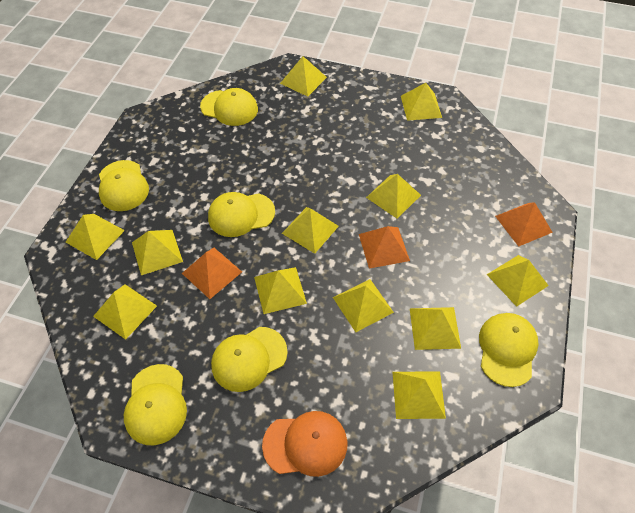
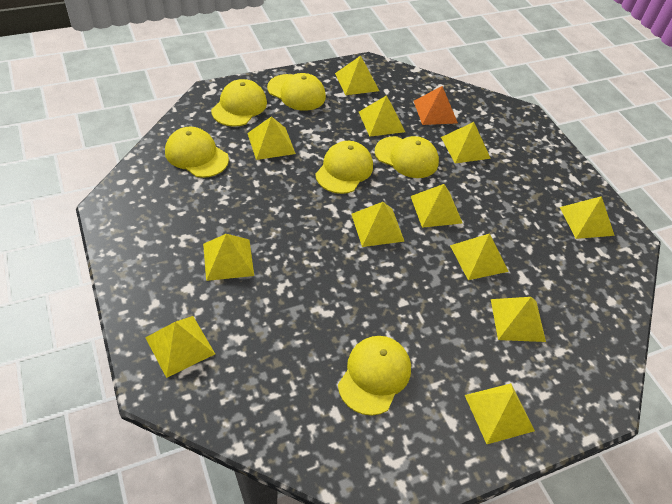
orange cap: 1 -> 0
orange pyramid: 3 -> 1

